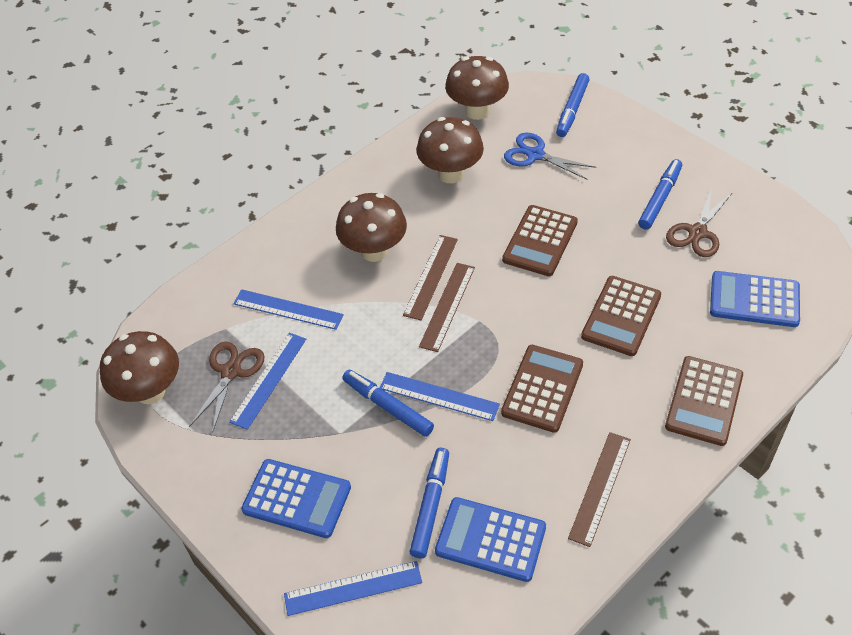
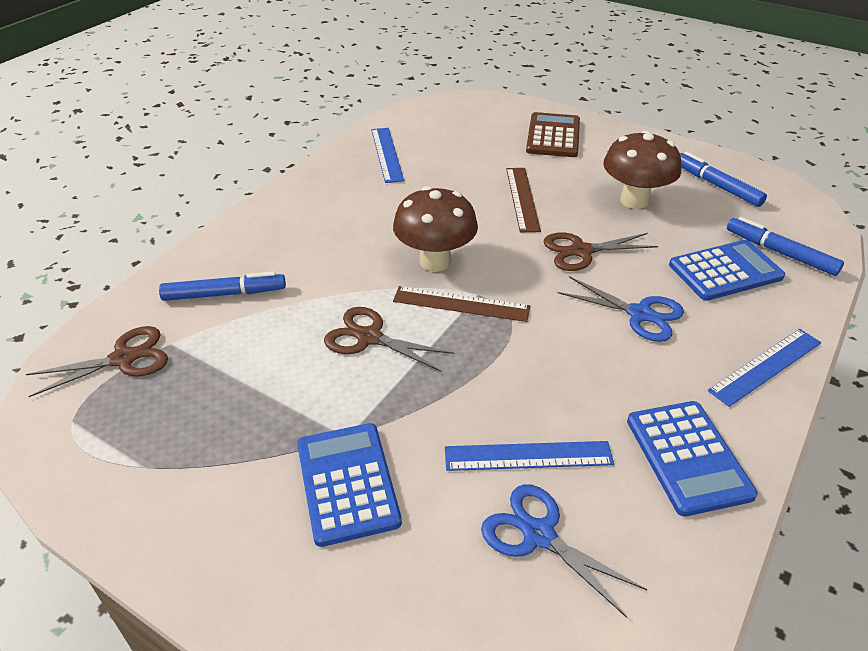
blue marker: 4 -> 3
blue ruler: 4 -> 3
blue scissors: 1 -> 2
brown calculator: 4 -> 1
brown mushroom: 4 -> 2
brown ruler: 3 -> 2
brown scissors: 2 -> 3

